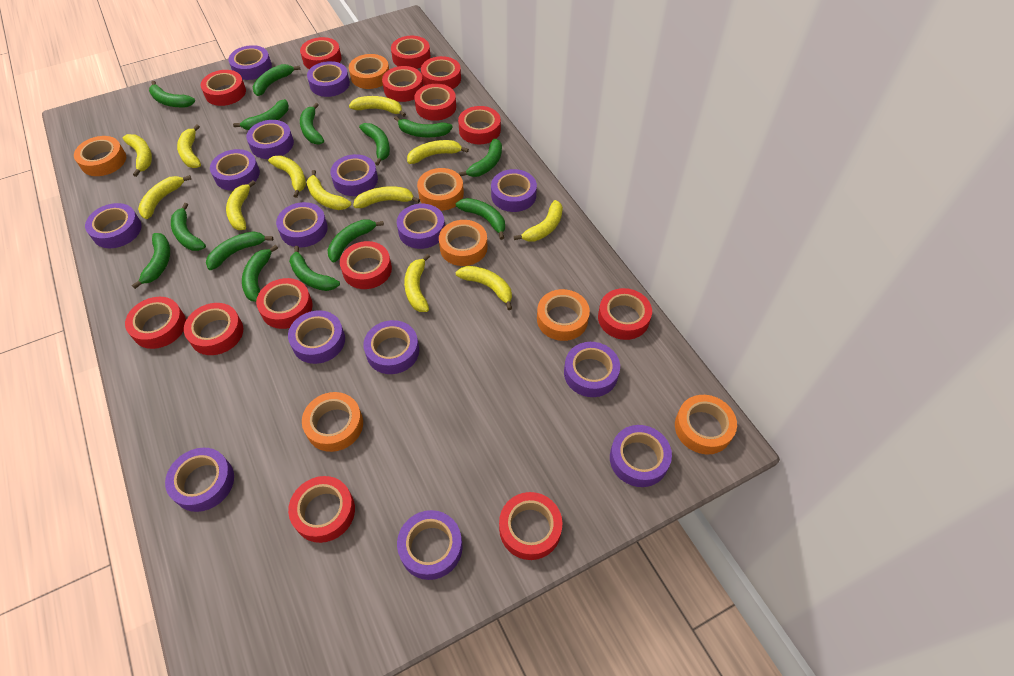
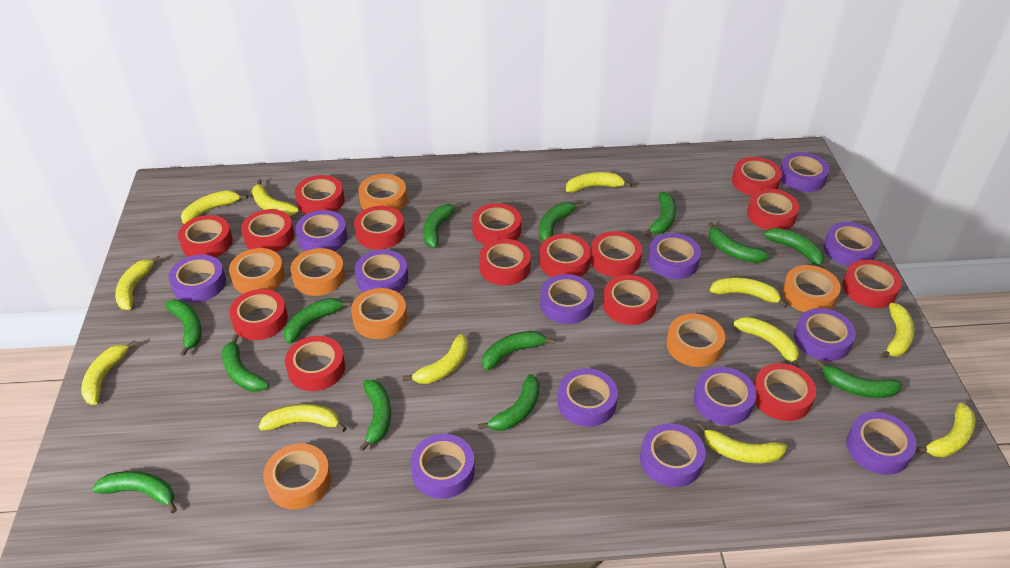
green banana: 14 -> 13
purple tape: 15 -> 13
red tape: 14 -> 15

